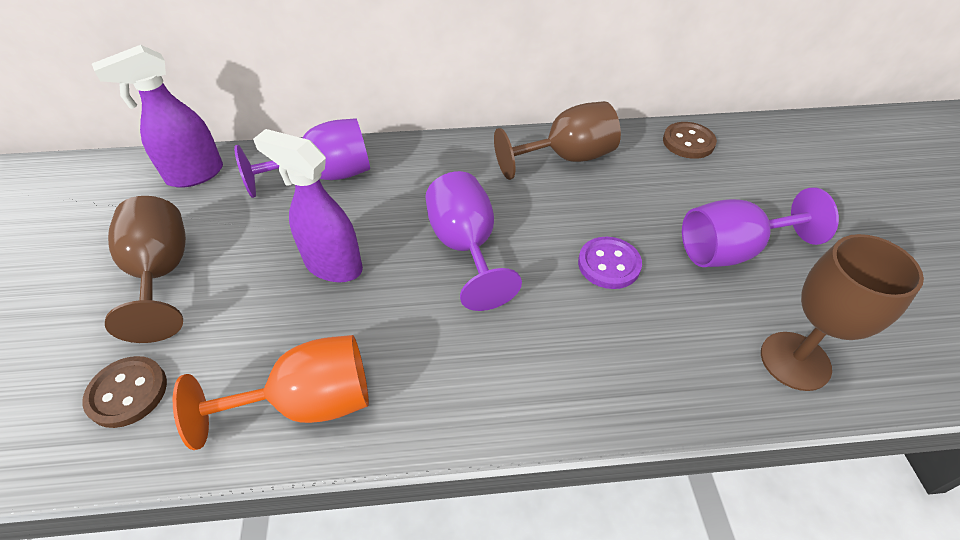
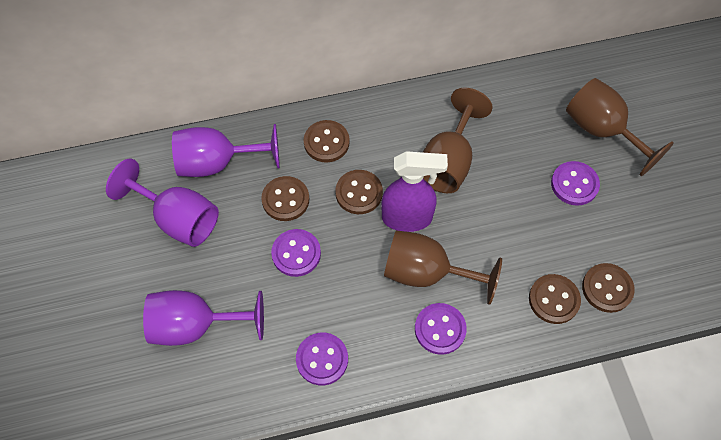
brown button: 2 -> 5
orange goblet: 1 -> 0
purple button: 1 -> 4
purple spray bottle: 2 -> 1

